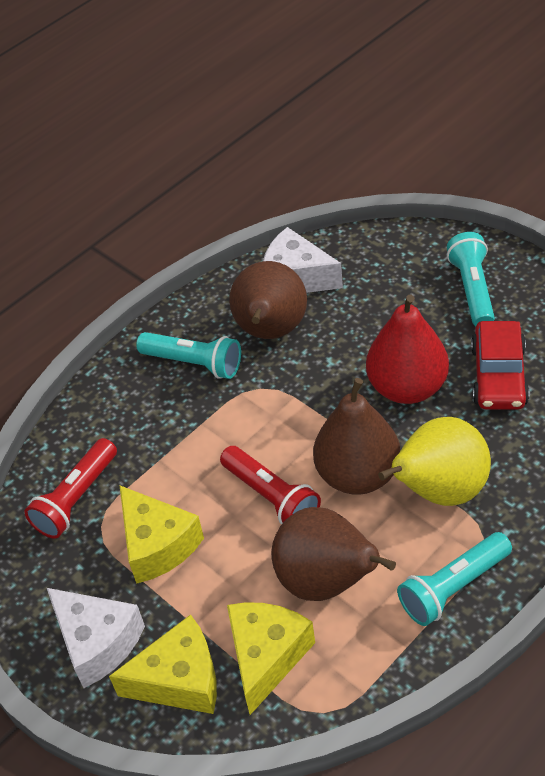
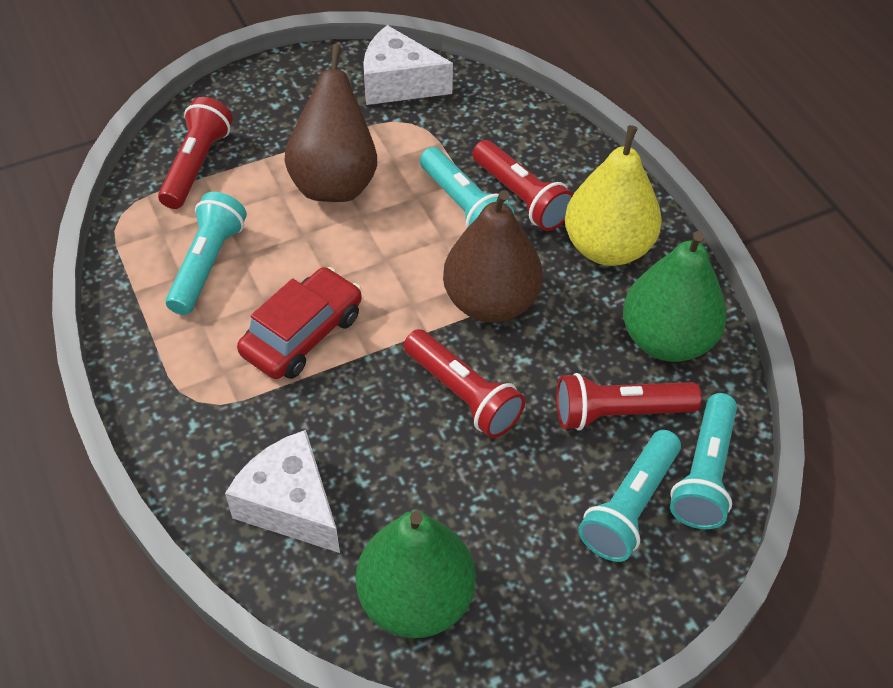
brown pear: 3 -> 2
green pear: 0 -> 2
red flashlight: 2 -> 4
red pear: 1 -> 0
turquoise flashlight: 3 -> 4
yellow cheese: 3 -> 0

